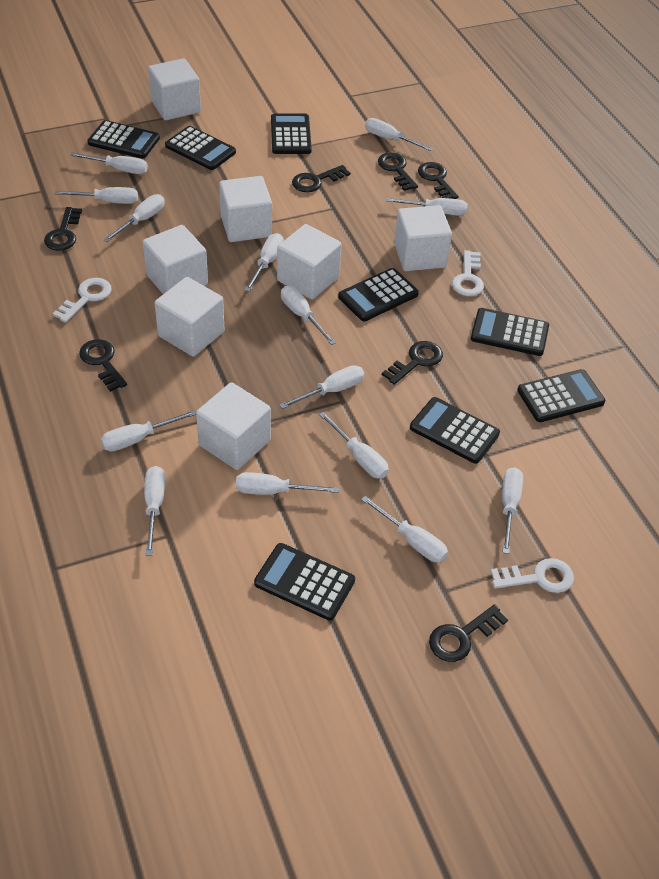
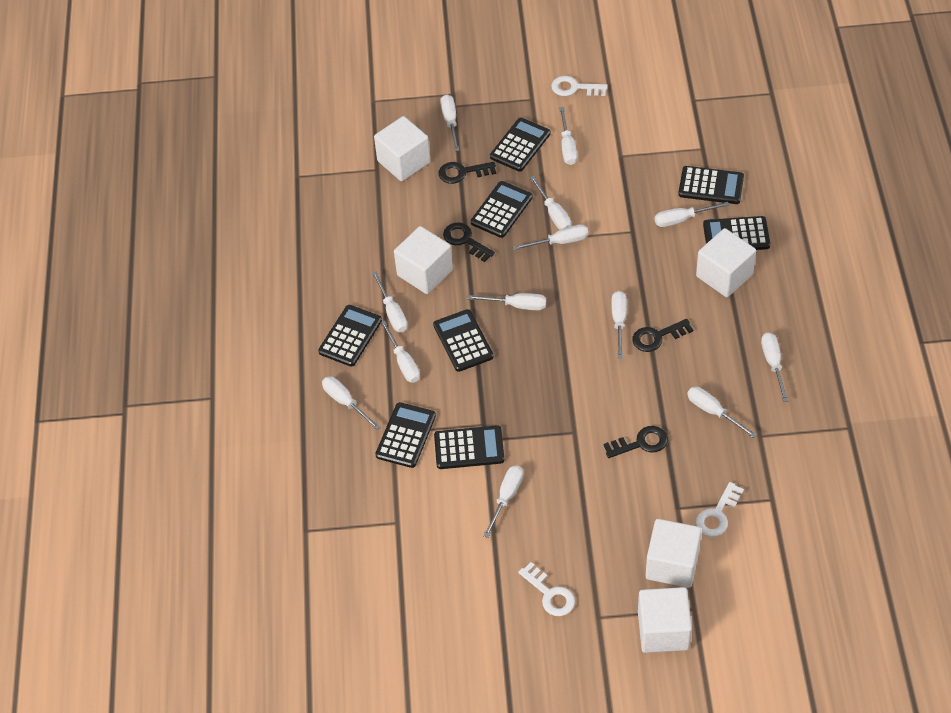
black key: 7 -> 4
white cube: 7 -> 5
white screwdriver: 14 -> 13

